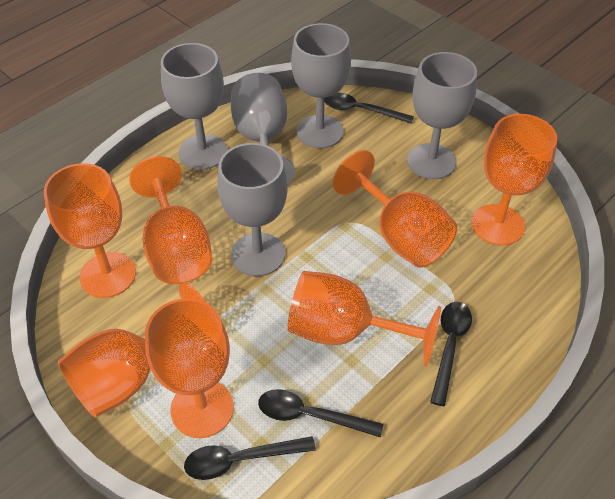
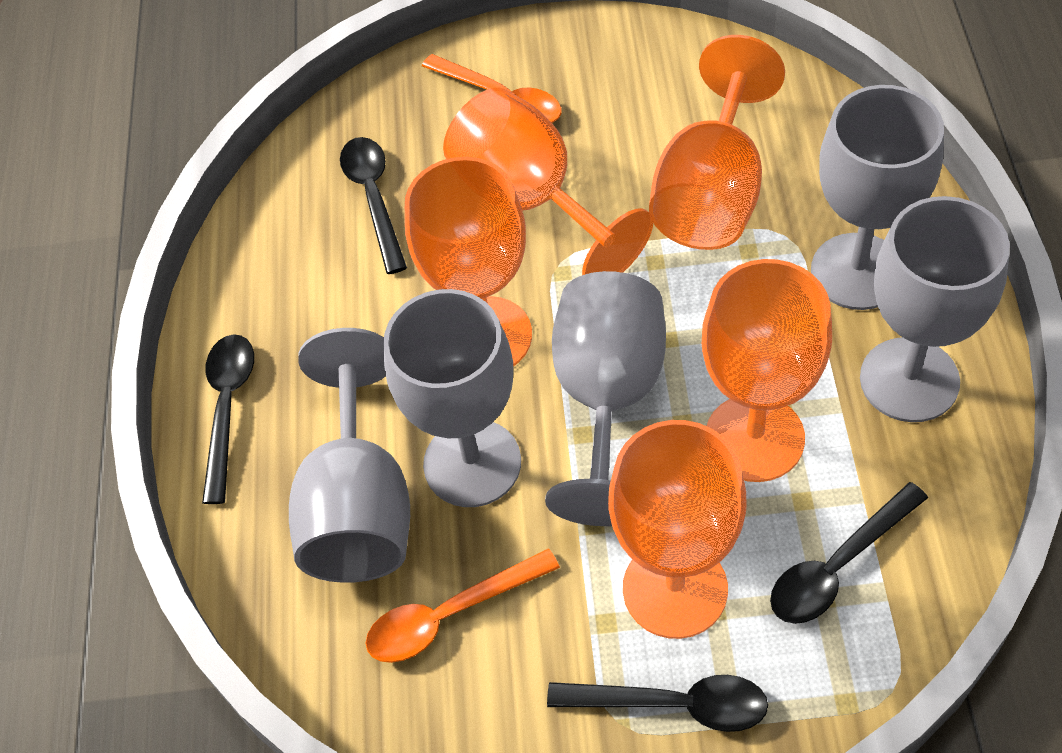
orange goblet: 7 -> 5
orange spoon: 0 -> 2

